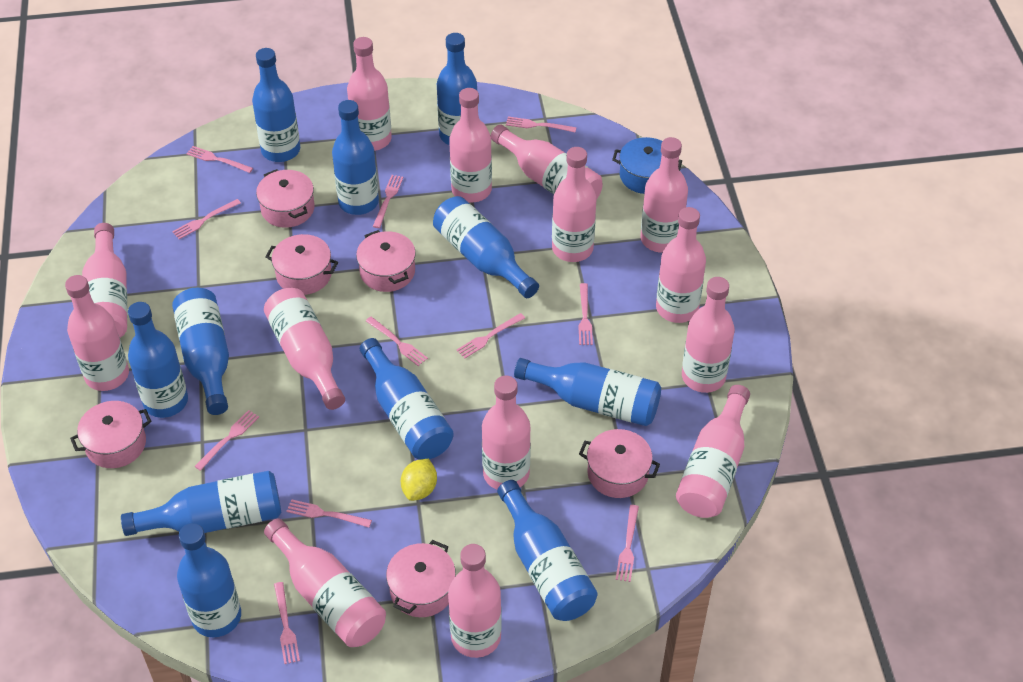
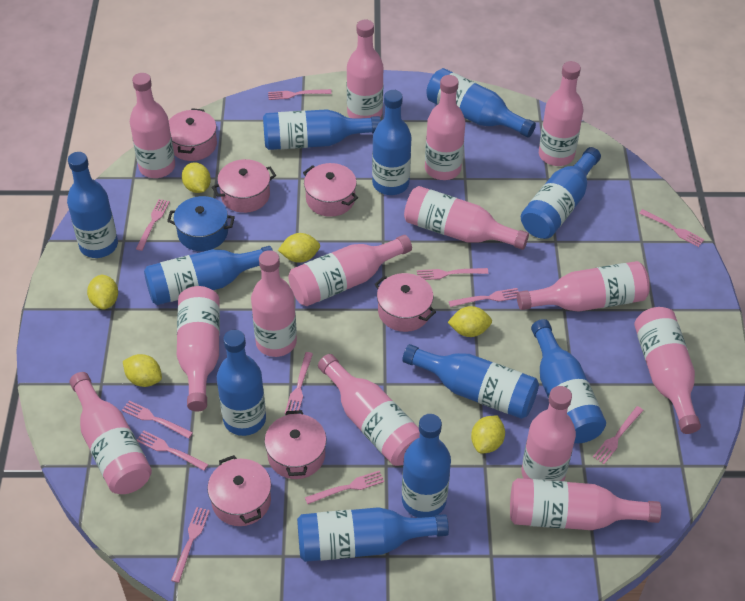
yellow lemon: 1 -> 6

